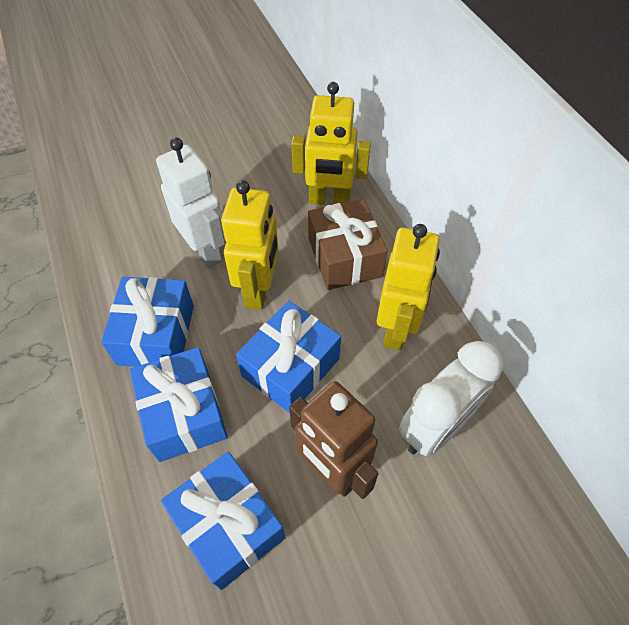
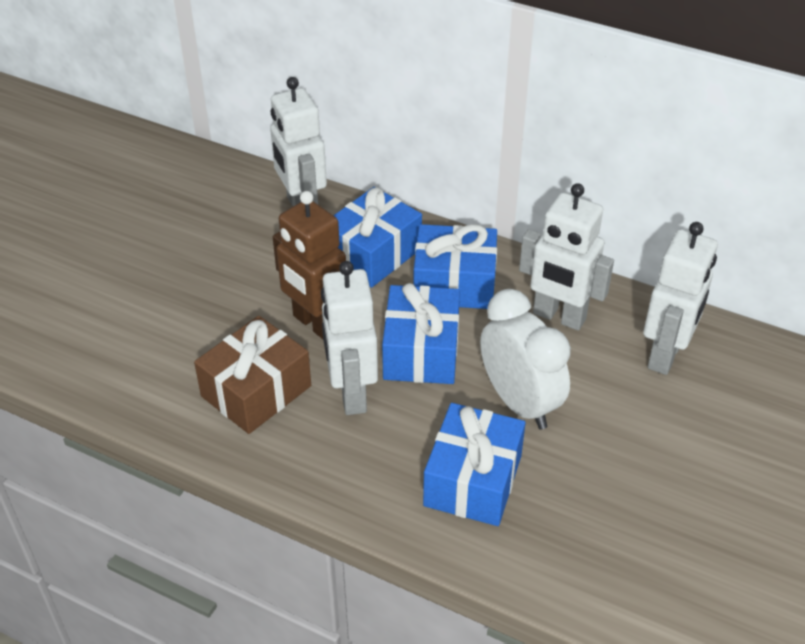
white robot: 1 -> 4
yellow robot: 3 -> 0

